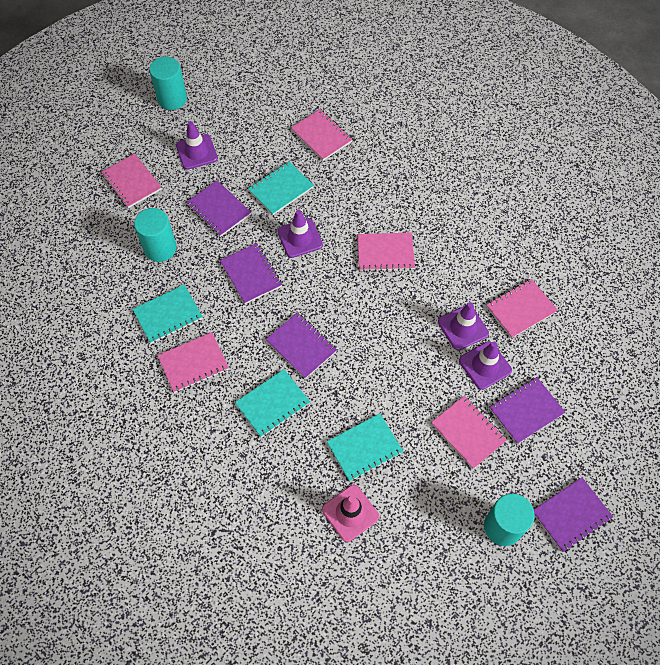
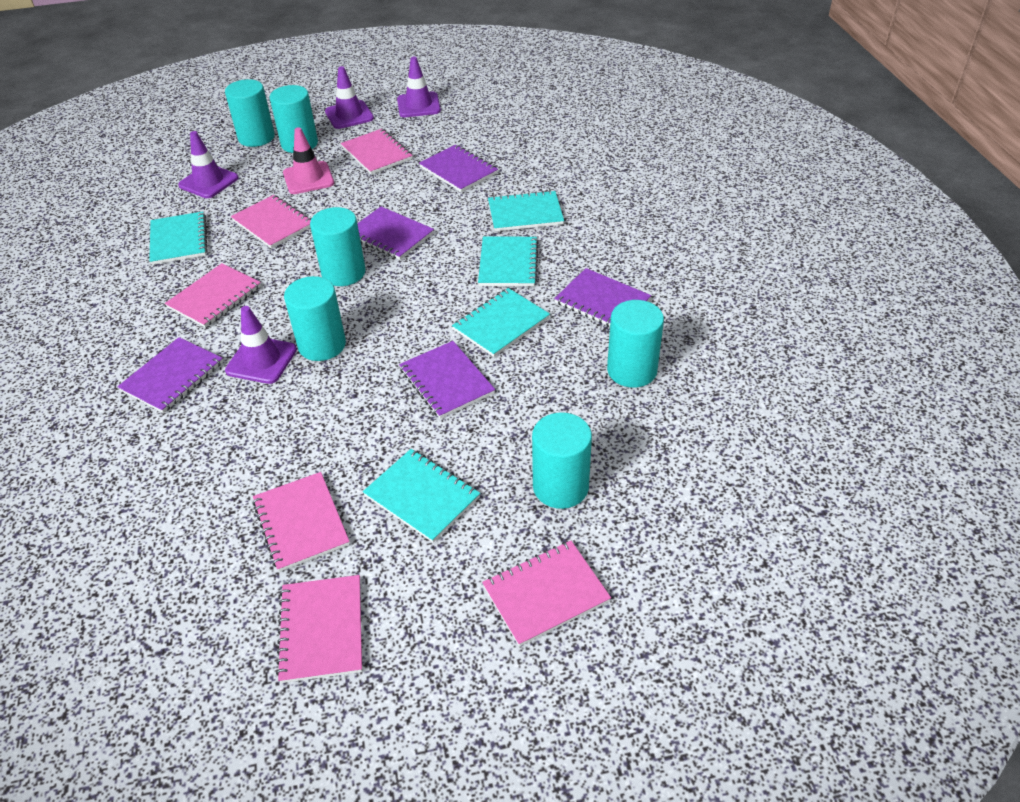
turquoise cylinder: 3 -> 6
turquoise notebook: 4 -> 5

